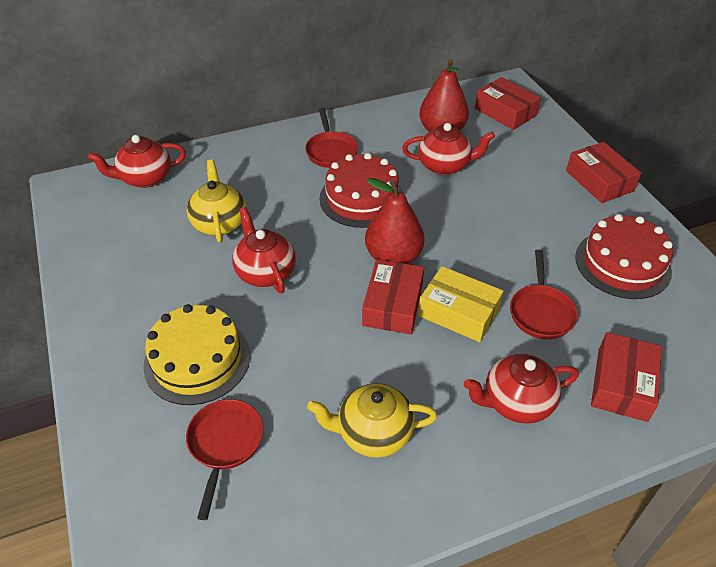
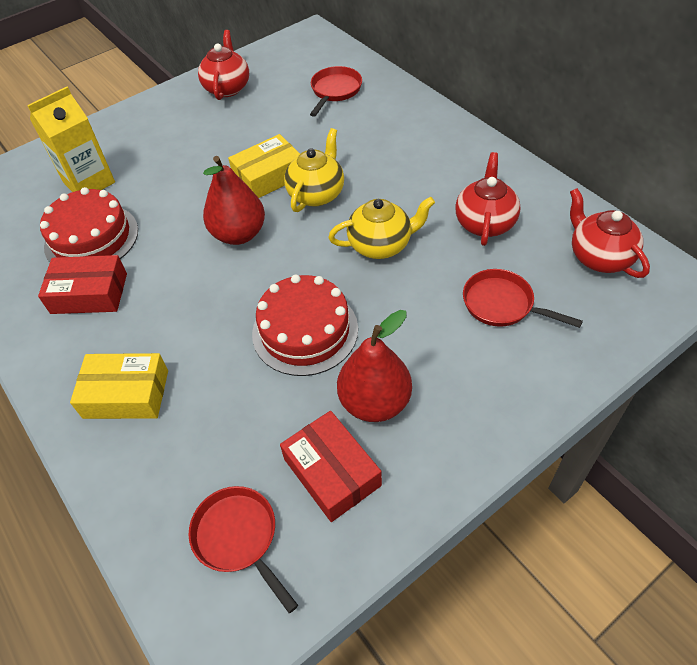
red box: 4 -> 2
red teapot: 4 -> 3
yellow box: 1 -> 2
yellow cake: 1 -> 0
yellow carton: 0 -> 1

